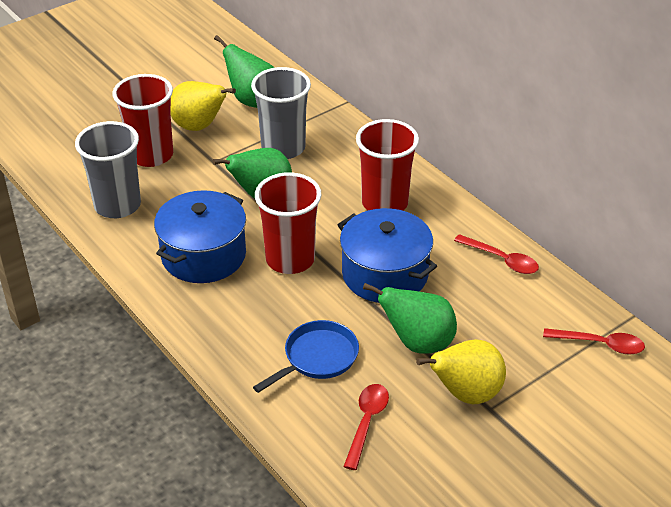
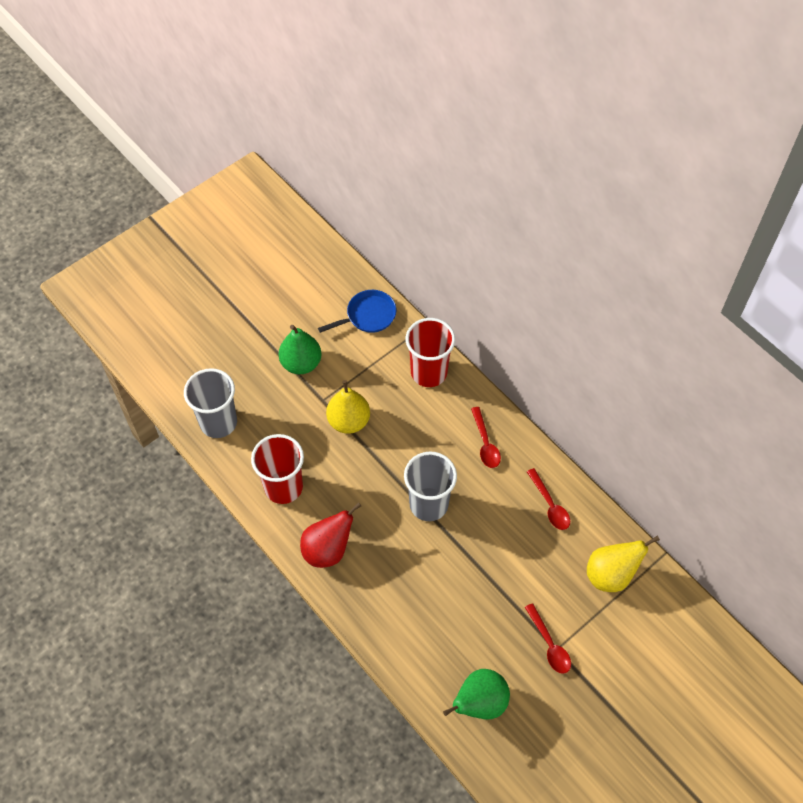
blue pot: 2 -> 0
green pear: 3 -> 2
red cup: 3 -> 2
red pear: 0 -> 1

